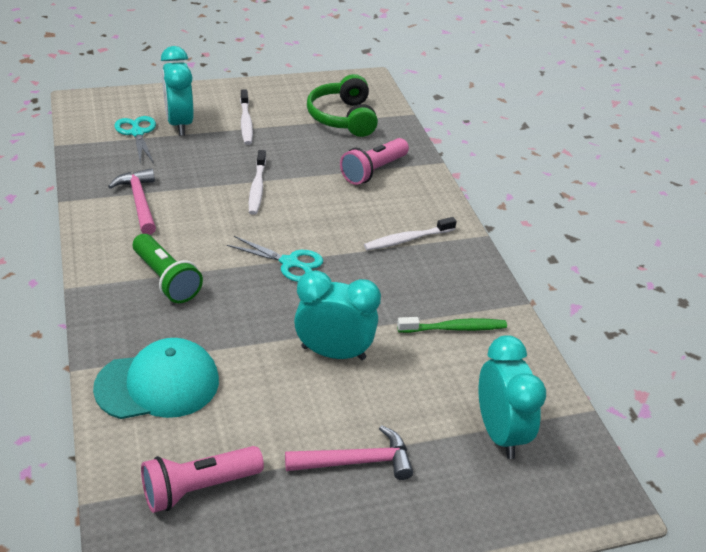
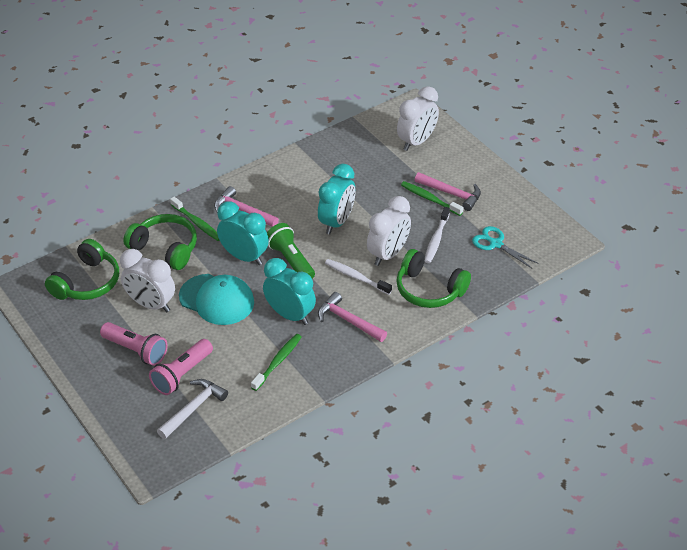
green headphones: 1 -> 3
green toothbrush: 1 -> 3
pink hammer: 2 -> 3
turquoise scissors: 2 -> 1
white clock: 0 -> 3
white hammer: 0 -> 1
white toothbrush: 3 -> 2

